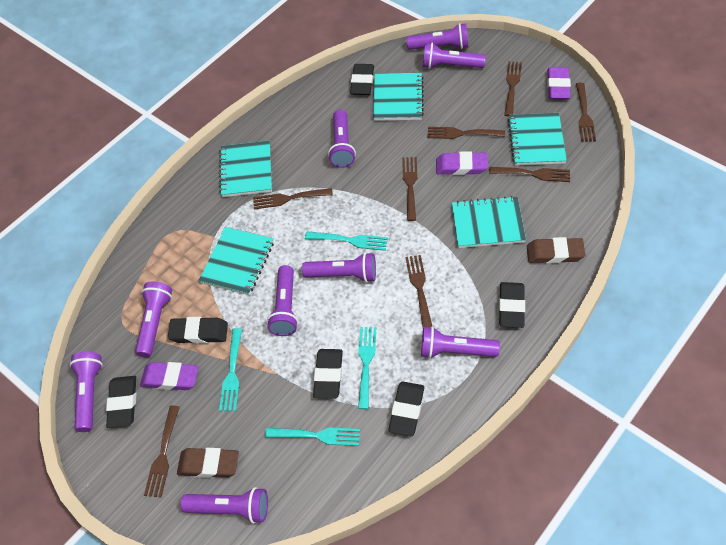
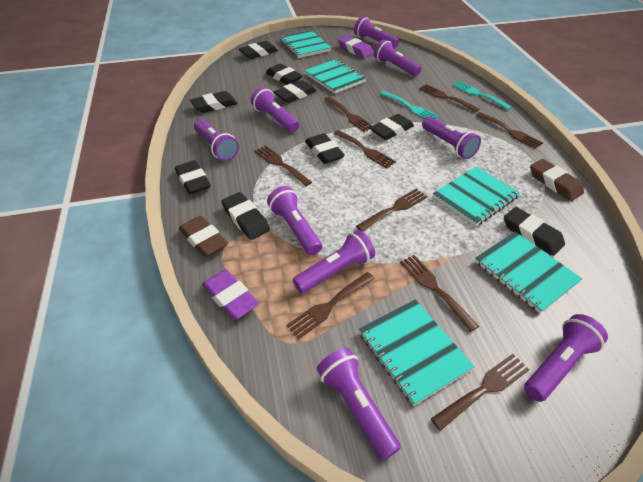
black eraser: 6 -> 9
brown fork: 8 -> 9
purple eraser: 3 -> 2
turquoise fork: 4 -> 2

